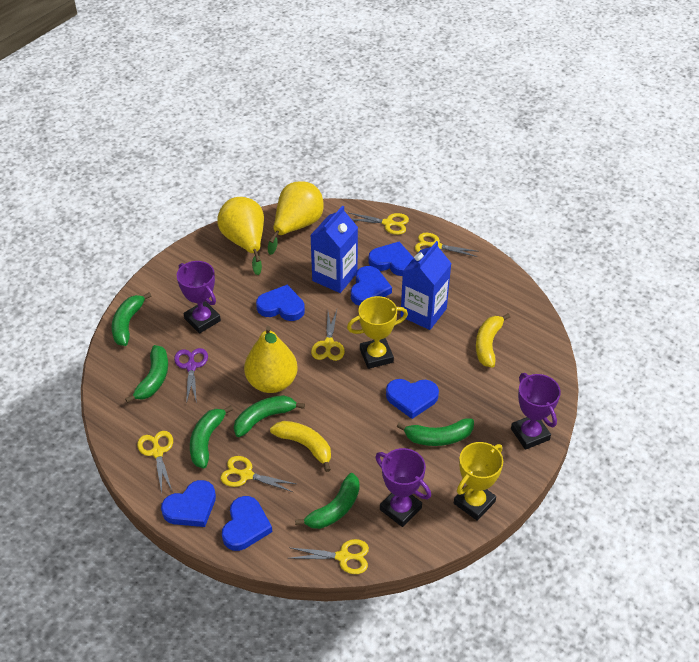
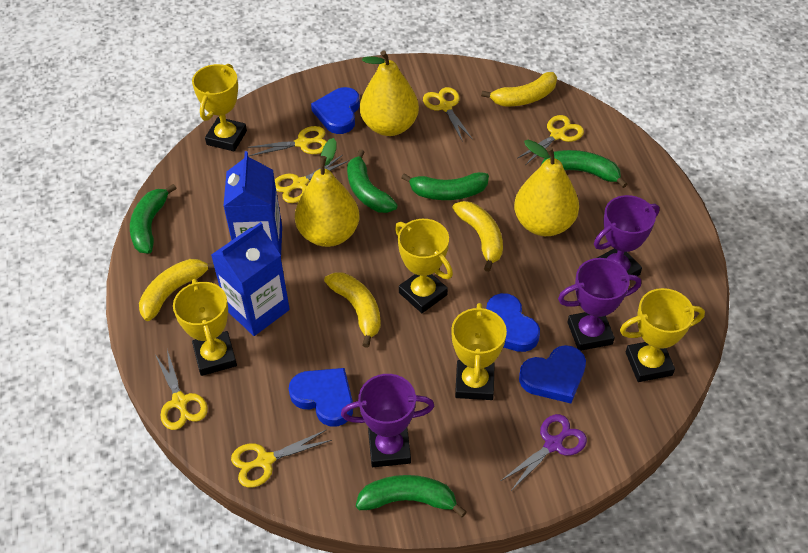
blue heart: 6 -> 4
green banana: 6 -> 5
yellow banana: 2 -> 4
yellow trophy: 2 -> 5

